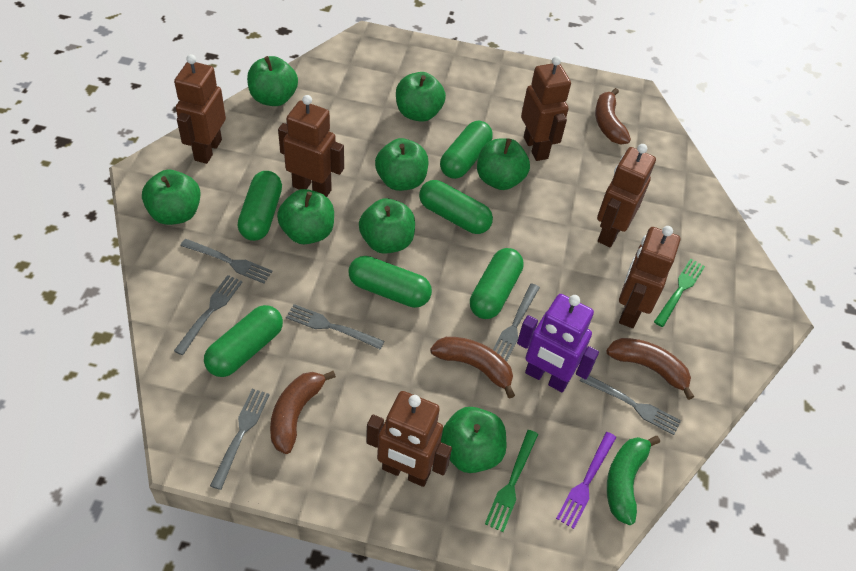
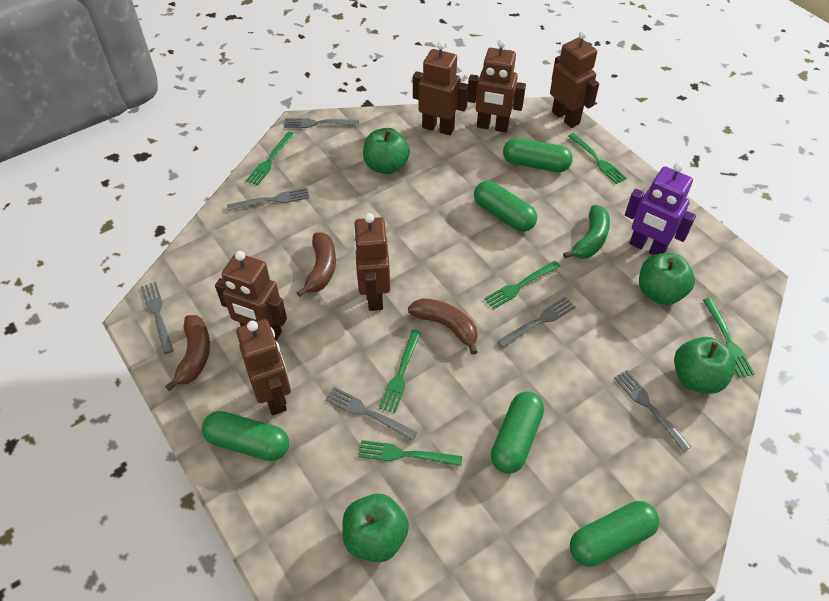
brown banana: 4 -> 3
green apple: 8 -> 4
green capsule: 6 -> 5
green fork: 2 -> 6
purple fork: 1 -> 0

